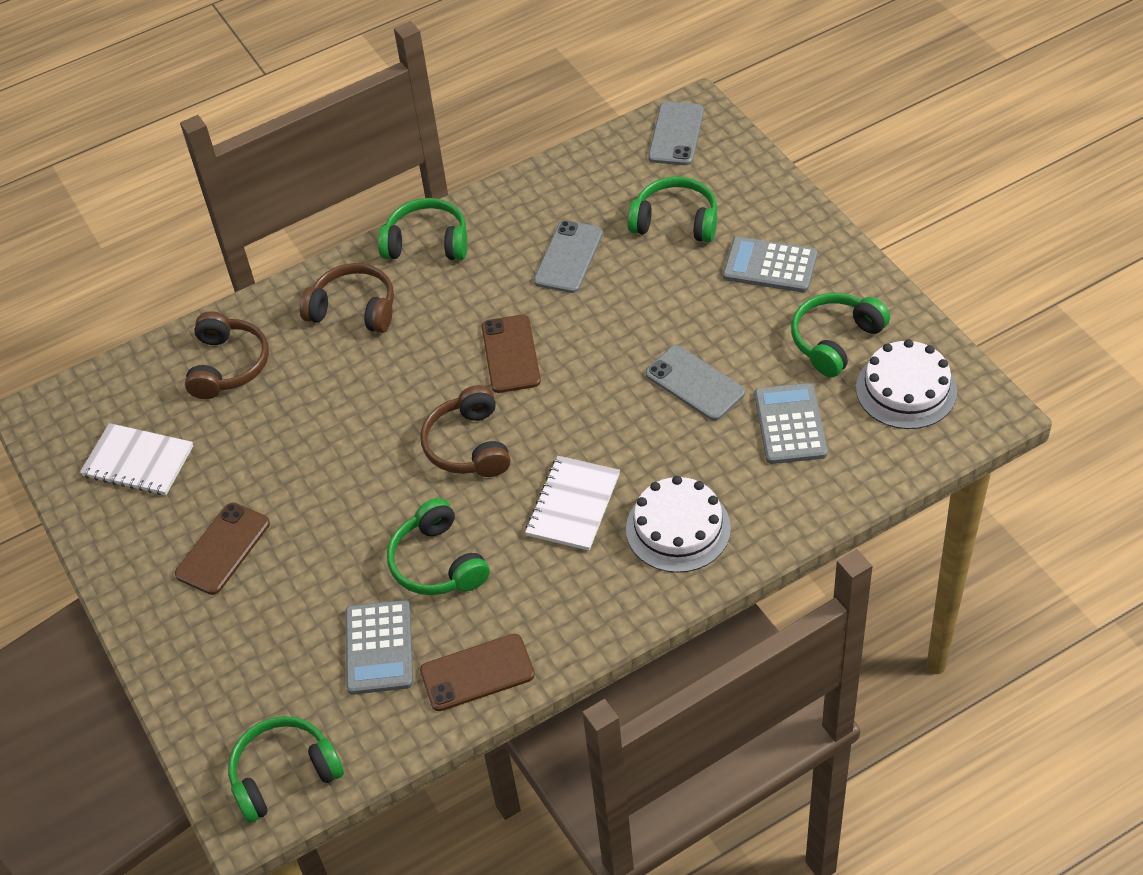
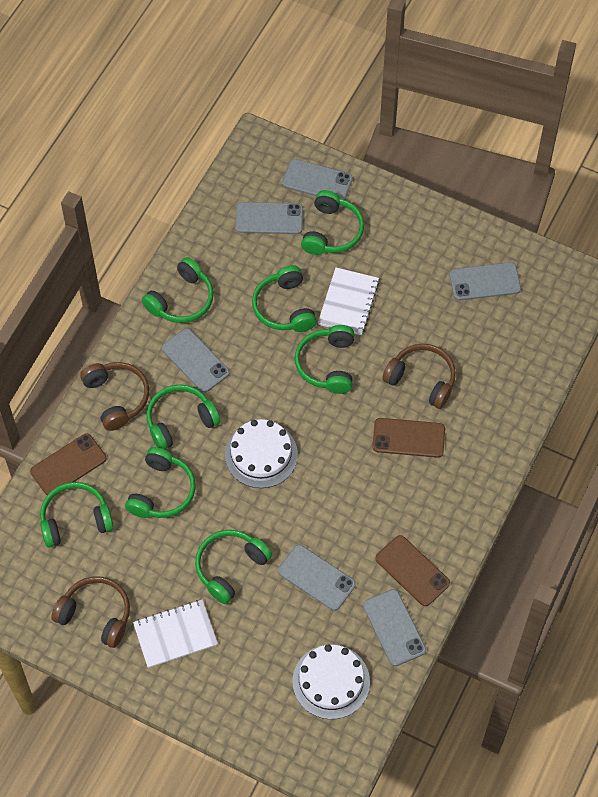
green headphones: 5 -> 8
grey calculator: 3 -> 0
grey phone: 3 -> 6

